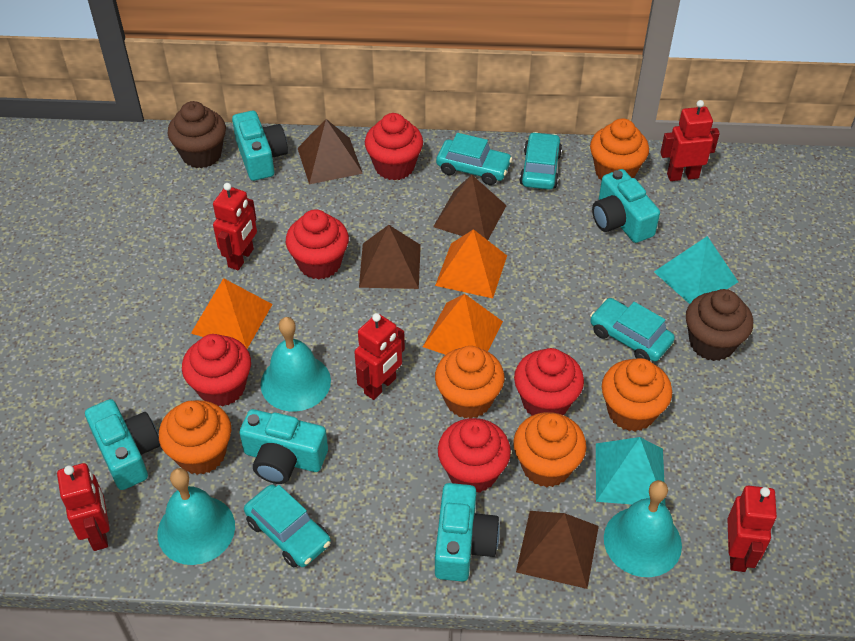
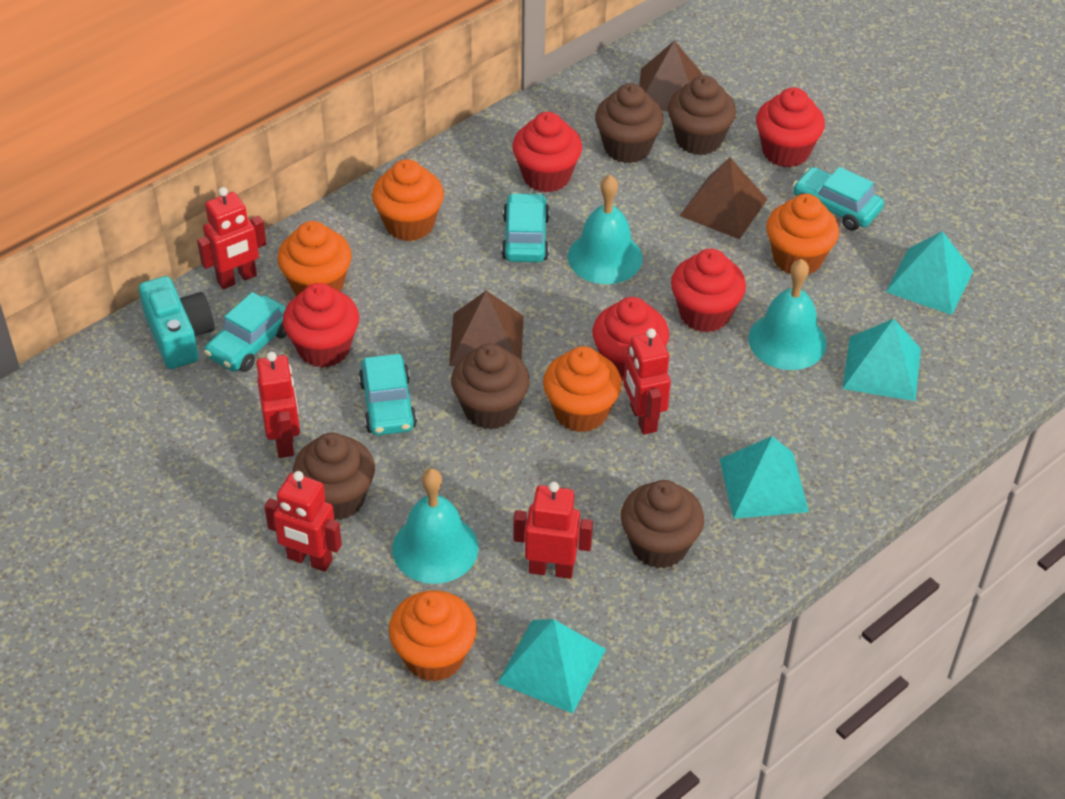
brown cupcake: 2 -> 5
brown pyramid: 4 -> 3
orange pyramid: 3 -> 0
turquoise camera: 5 -> 1
turquoise pyramid: 2 -> 4

